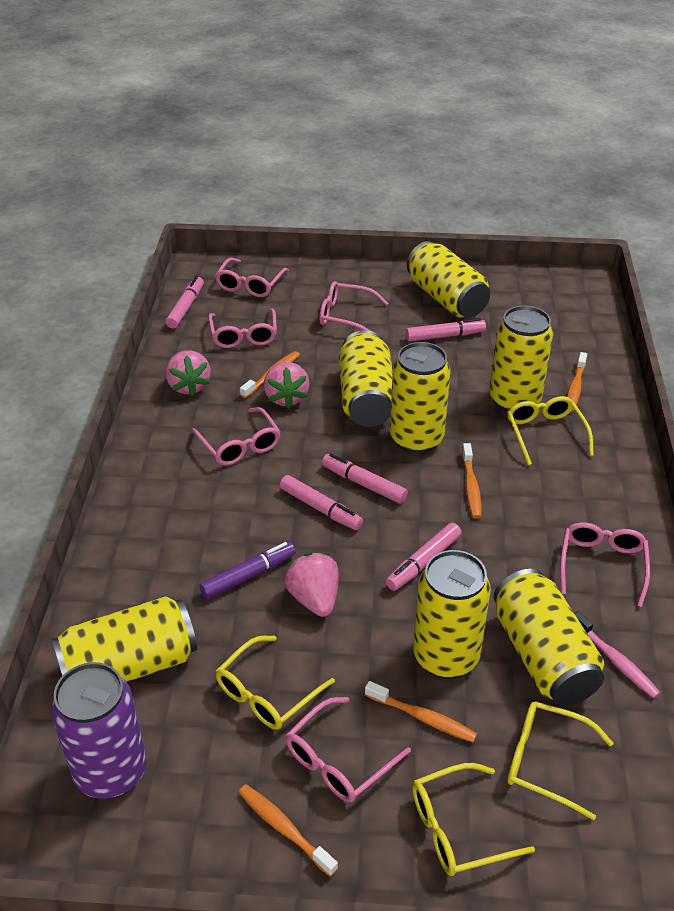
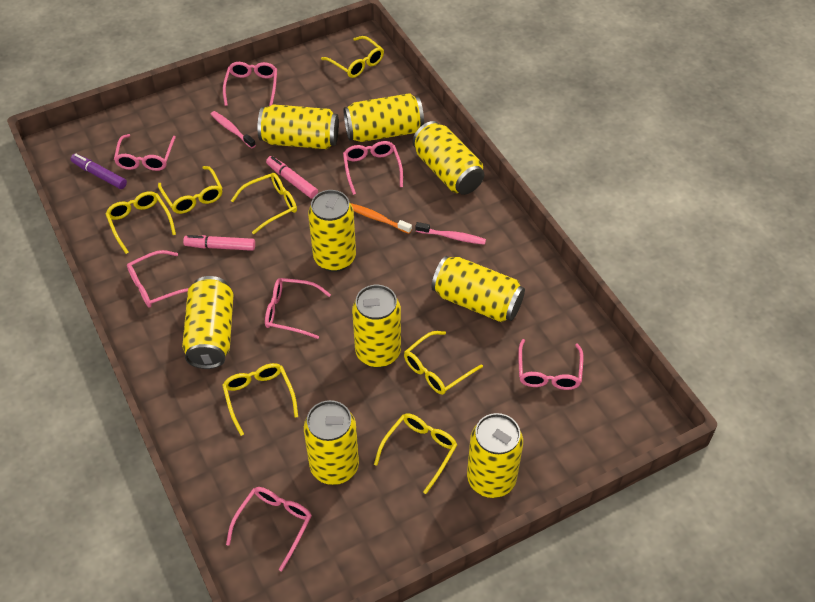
orange toothbrush: 5 -> 1
pink glasses: 6 -> 7
pink marker: 5 -> 2
pink strawberry: 3 -> 0
pink toothbrush: 1 -> 2
purple can: 1 -> 0
yellow can: 7 -> 9
yellow glasses: 4 -> 7

